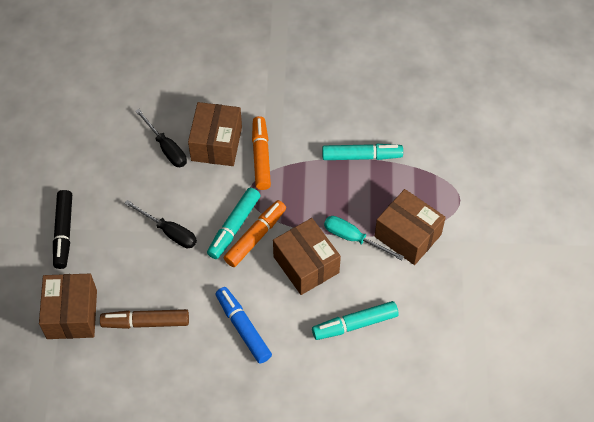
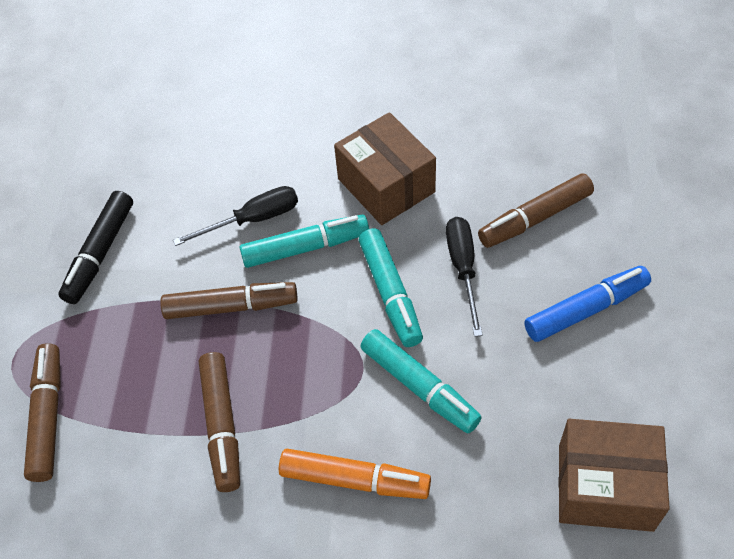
brown box: 4 -> 2
brown marker: 1 -> 4
orange marker: 2 -> 1
turquoise screwdriver: 1 -> 0

